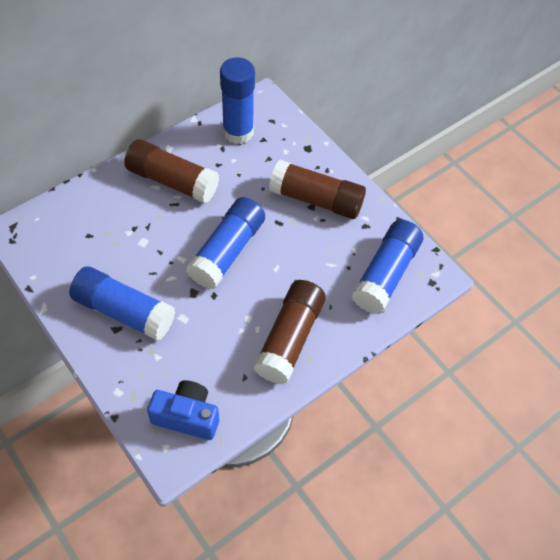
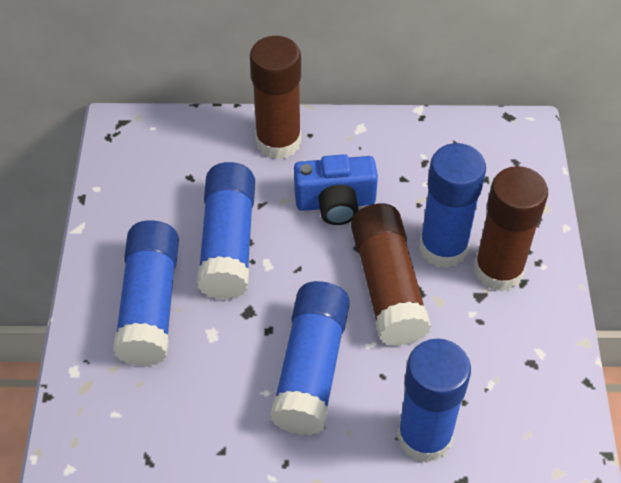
blue glue stick: 4 -> 5

